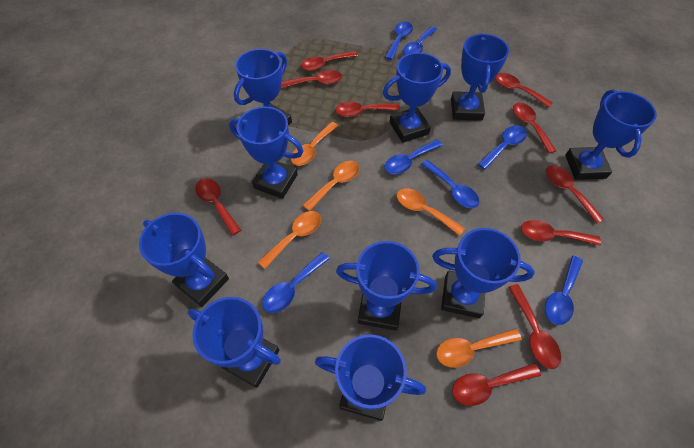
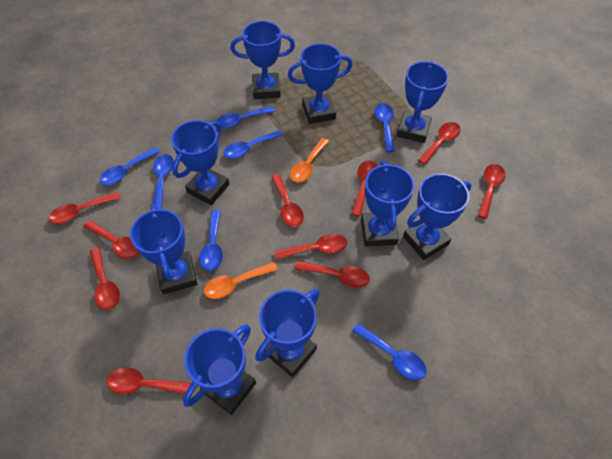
blue trophy: 10 -> 9
orange spoon: 5 -> 2

